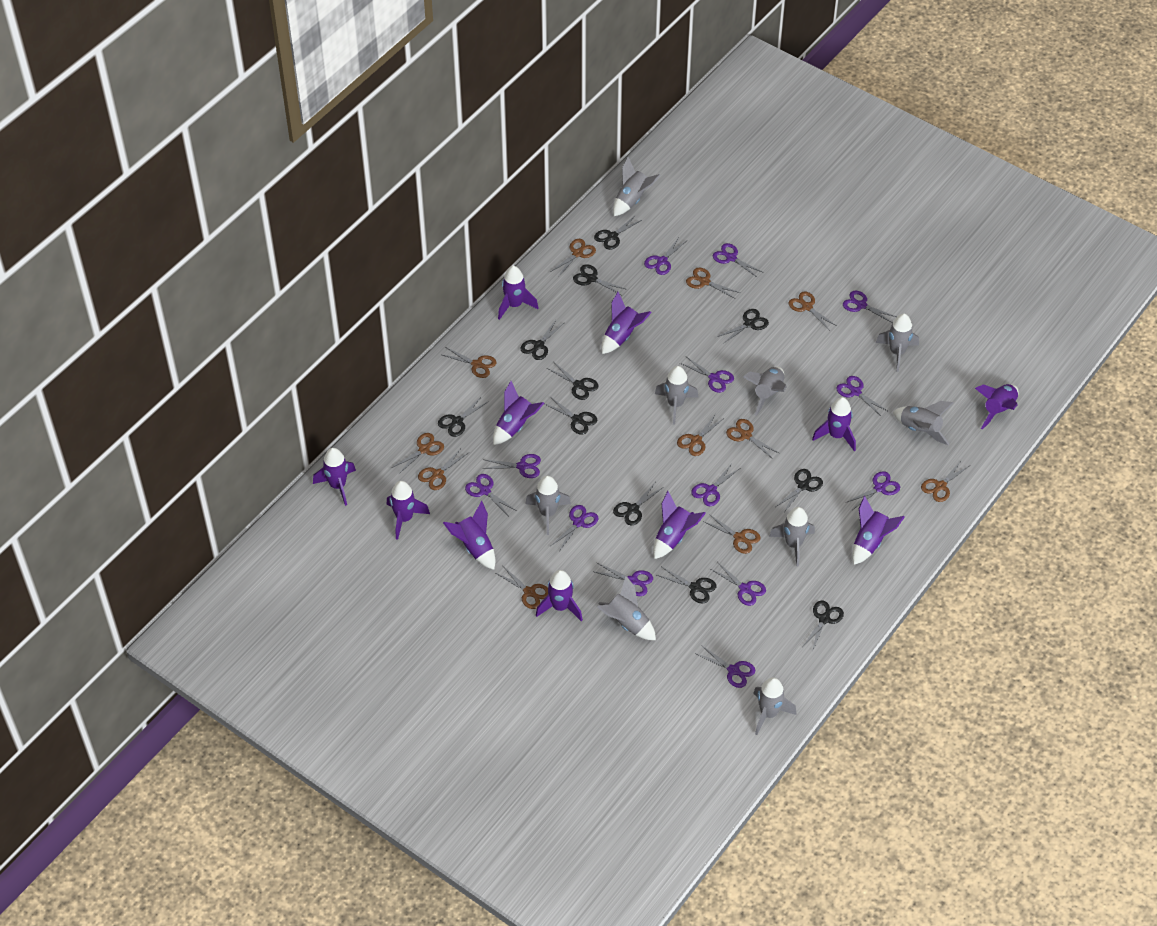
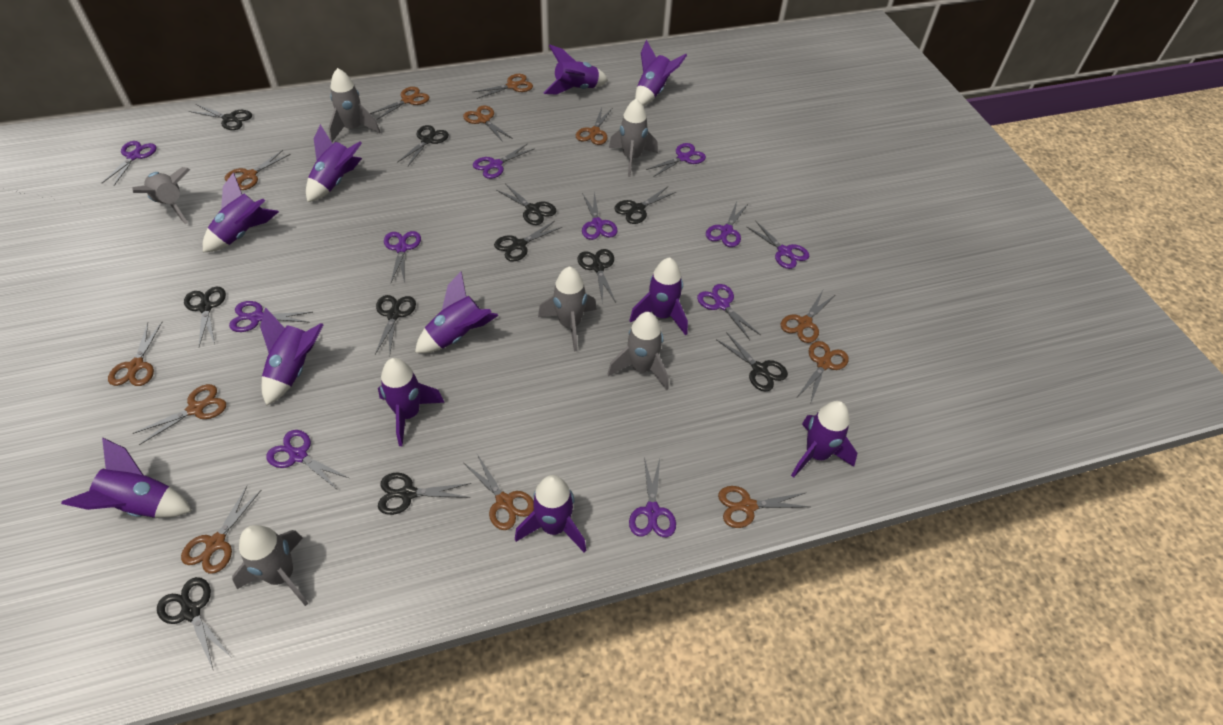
brown scissors: 11 -> 12
grey rocket: 9 -> 6
purple scissors: 13 -> 11

